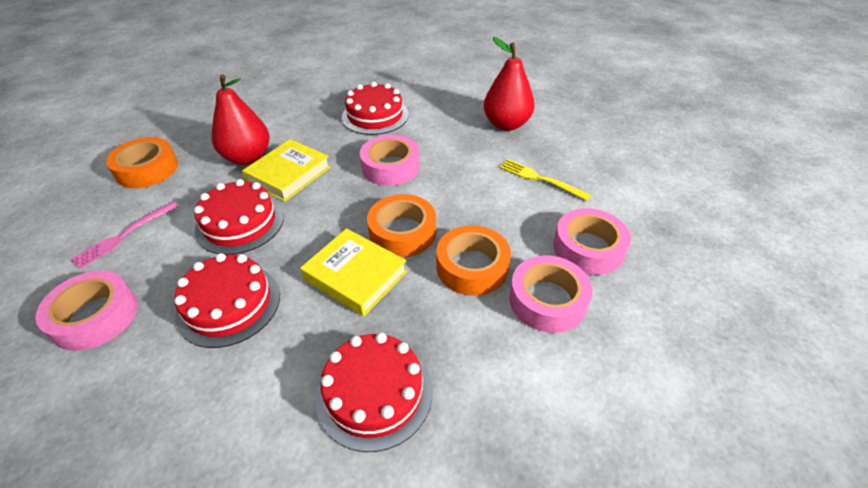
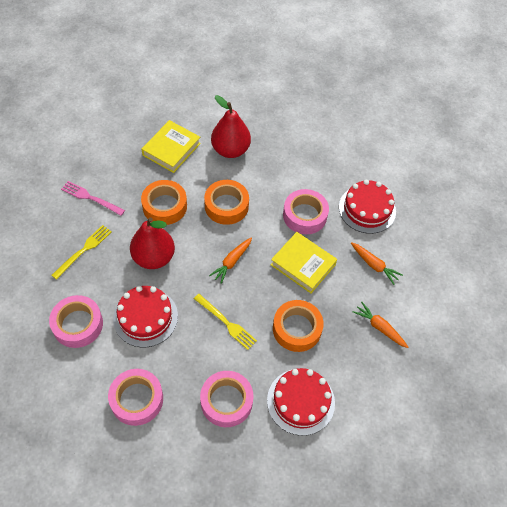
orange carrot: 0 -> 3
red cake: 4 -> 3
yellow fork: 1 -> 2

